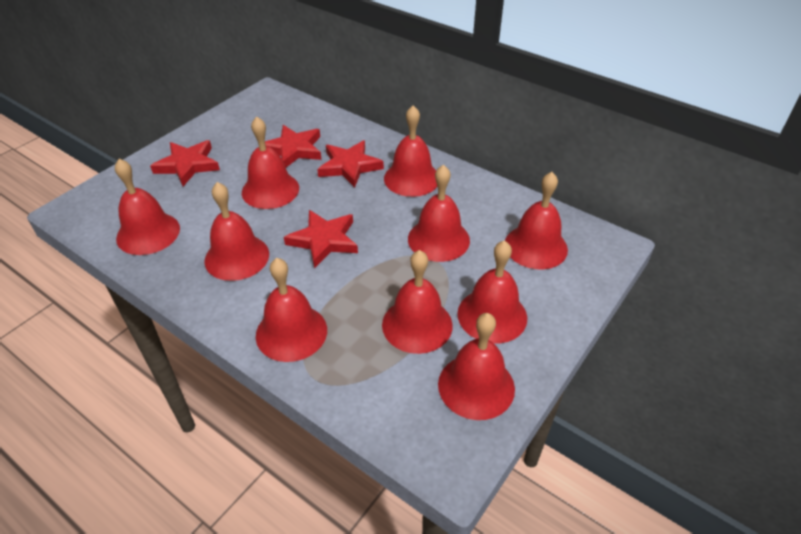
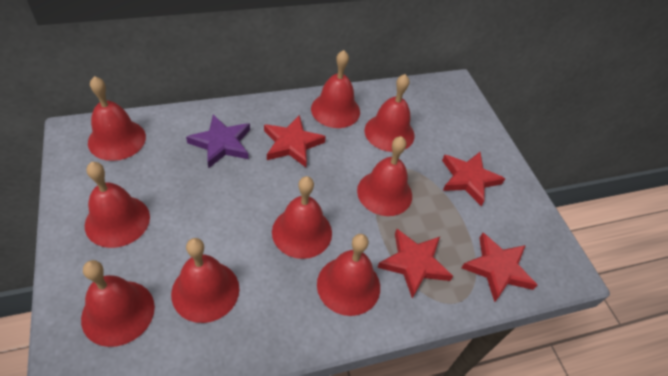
purple star: 0 -> 1
red bell: 10 -> 9

